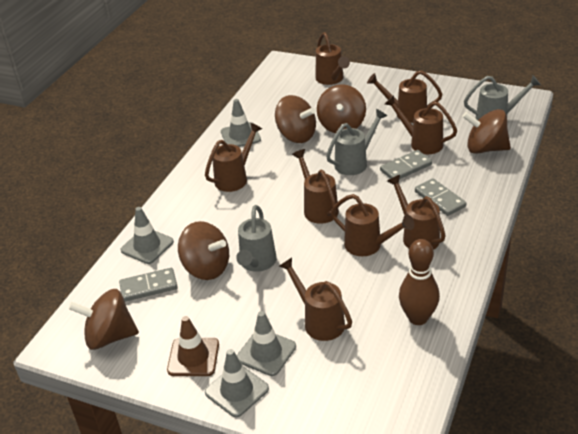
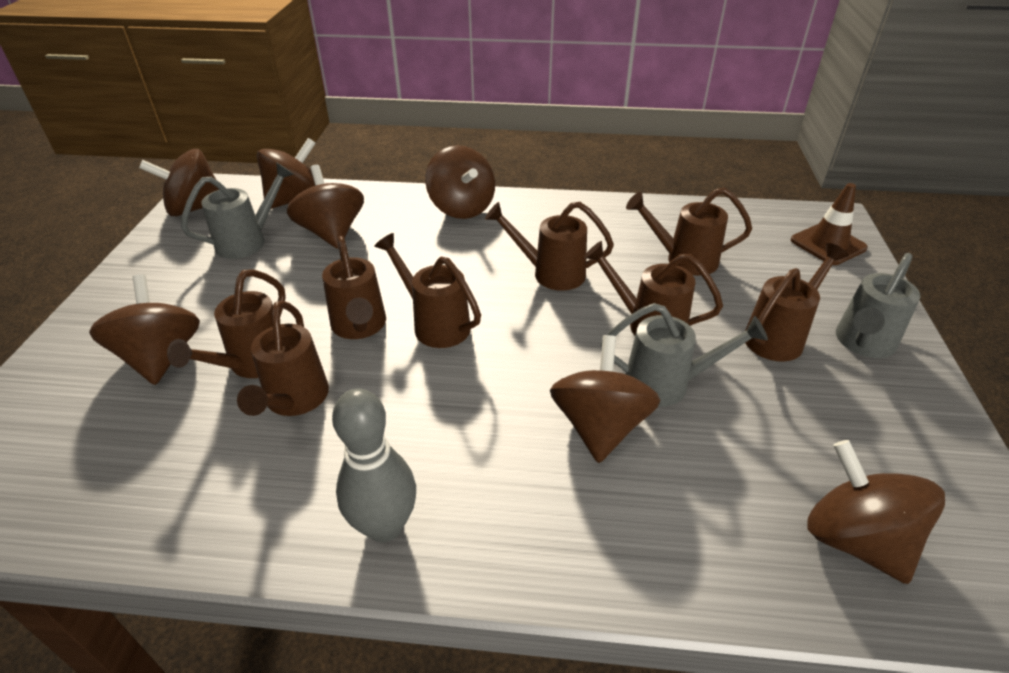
brown bowling pin: 1 -> 0
brown spinning top: 5 -> 7
grey bowling pin: 0 -> 1
grey domino: 3 -> 0
grey traffic cone: 4 -> 0

